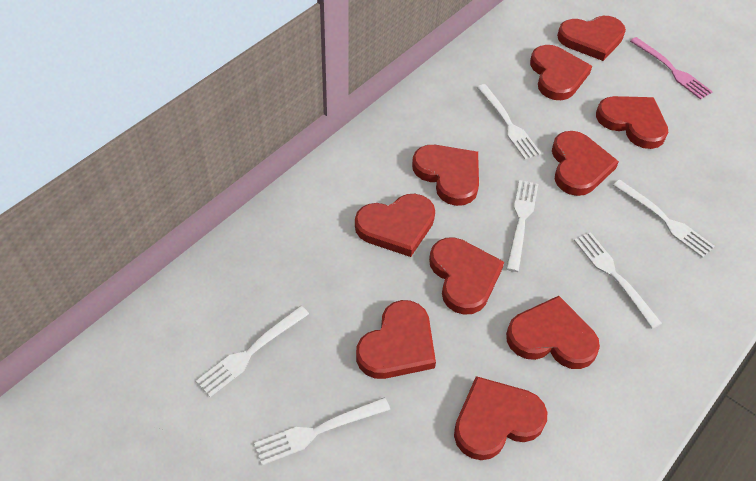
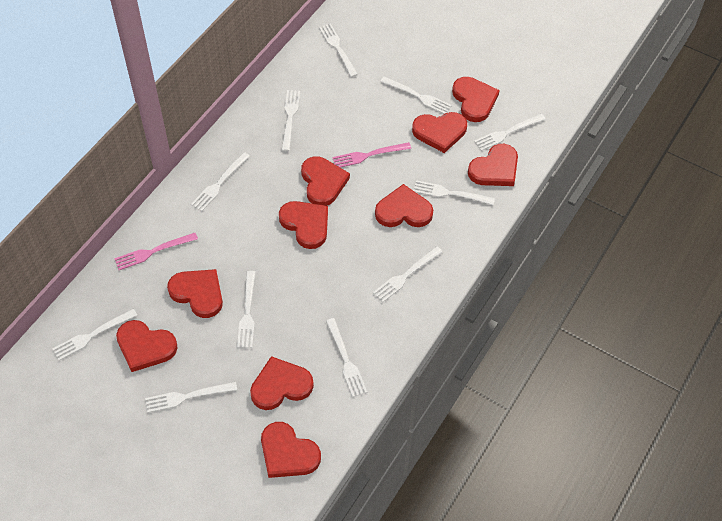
pink fork: 1 -> 2
white fork: 6 -> 11

